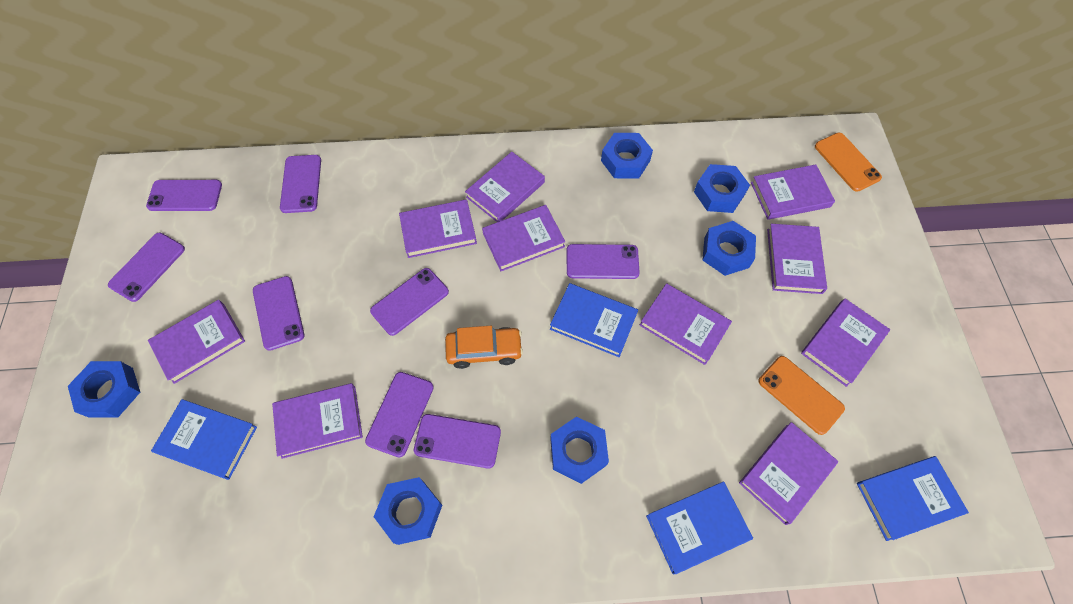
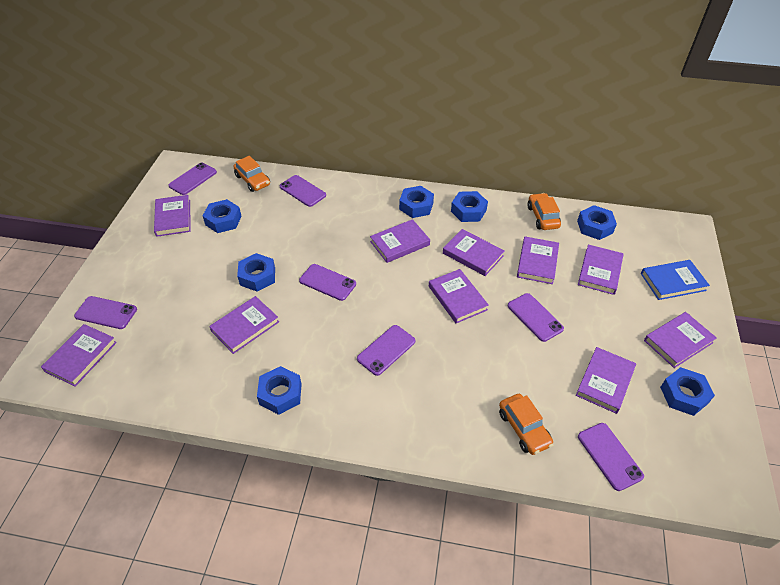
blue book: 4 -> 1
blue nut: 6 -> 7
orange car: 1 -> 3
orange phone: 2 -> 0
purple phone: 8 -> 7

